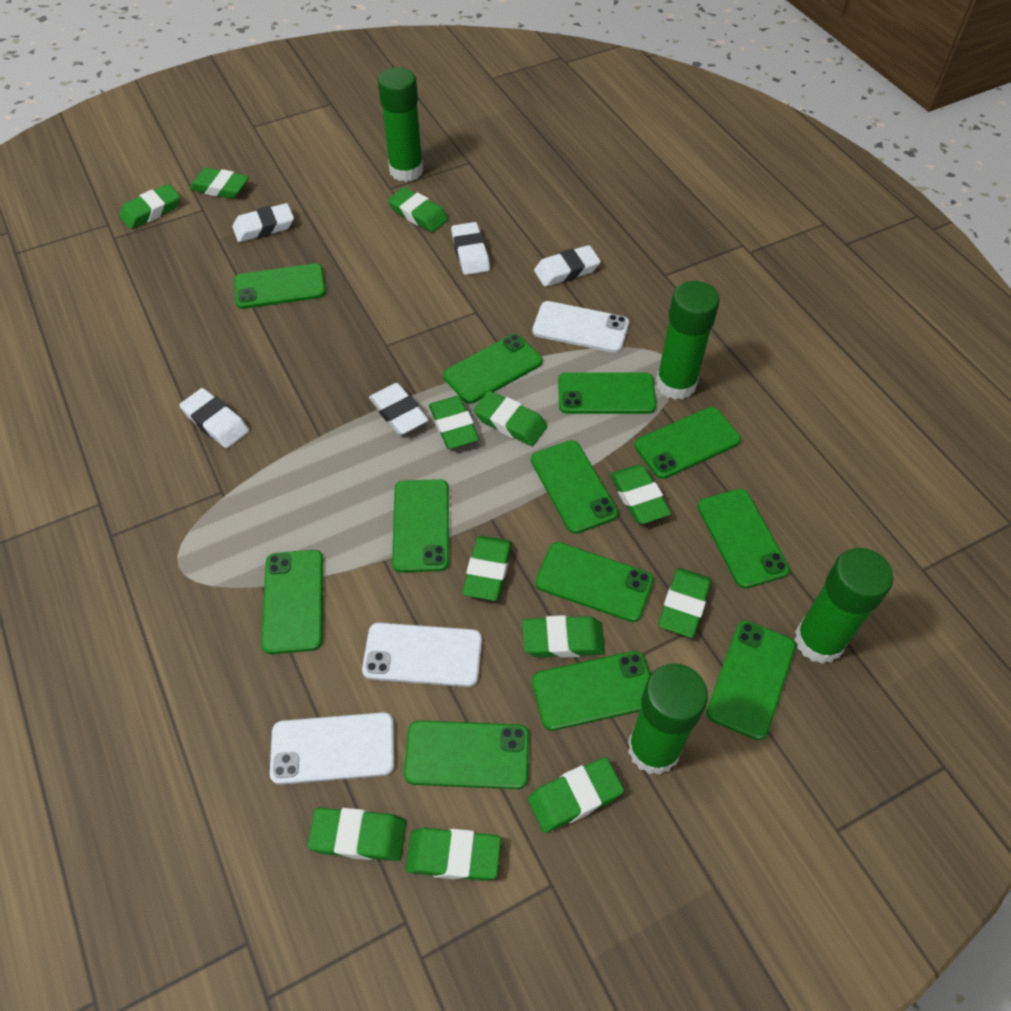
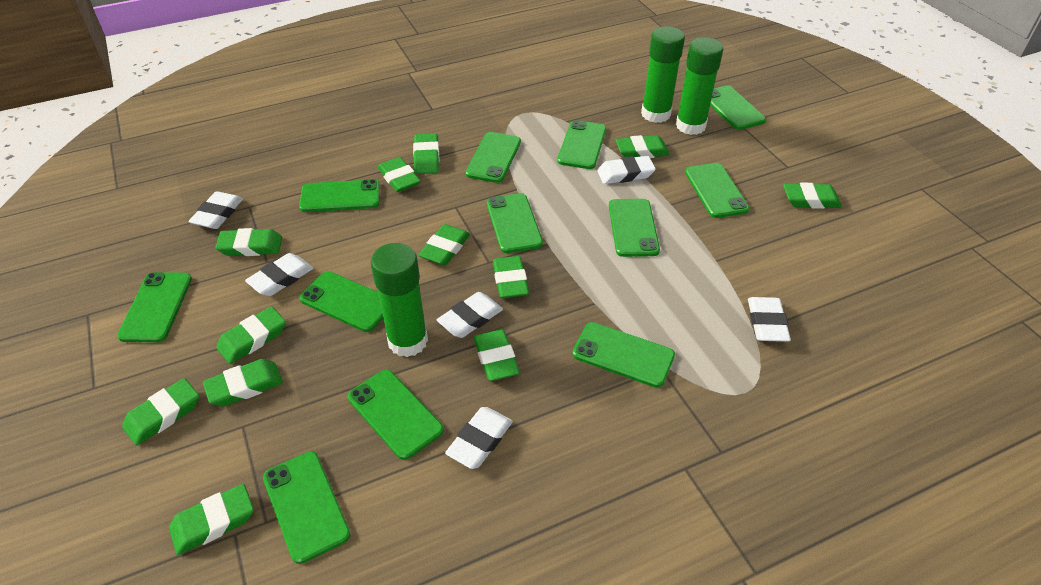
green glue stick: 4 -> 3
white eraser: 5 -> 6
white phone: 3 -> 0

